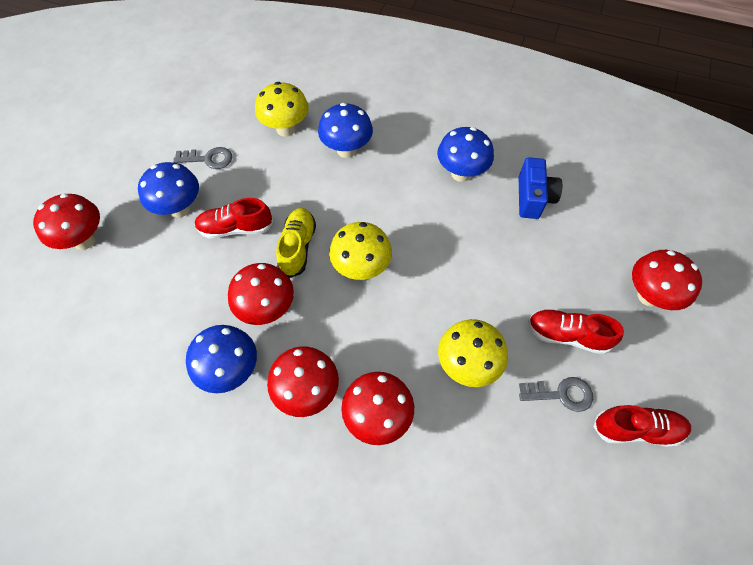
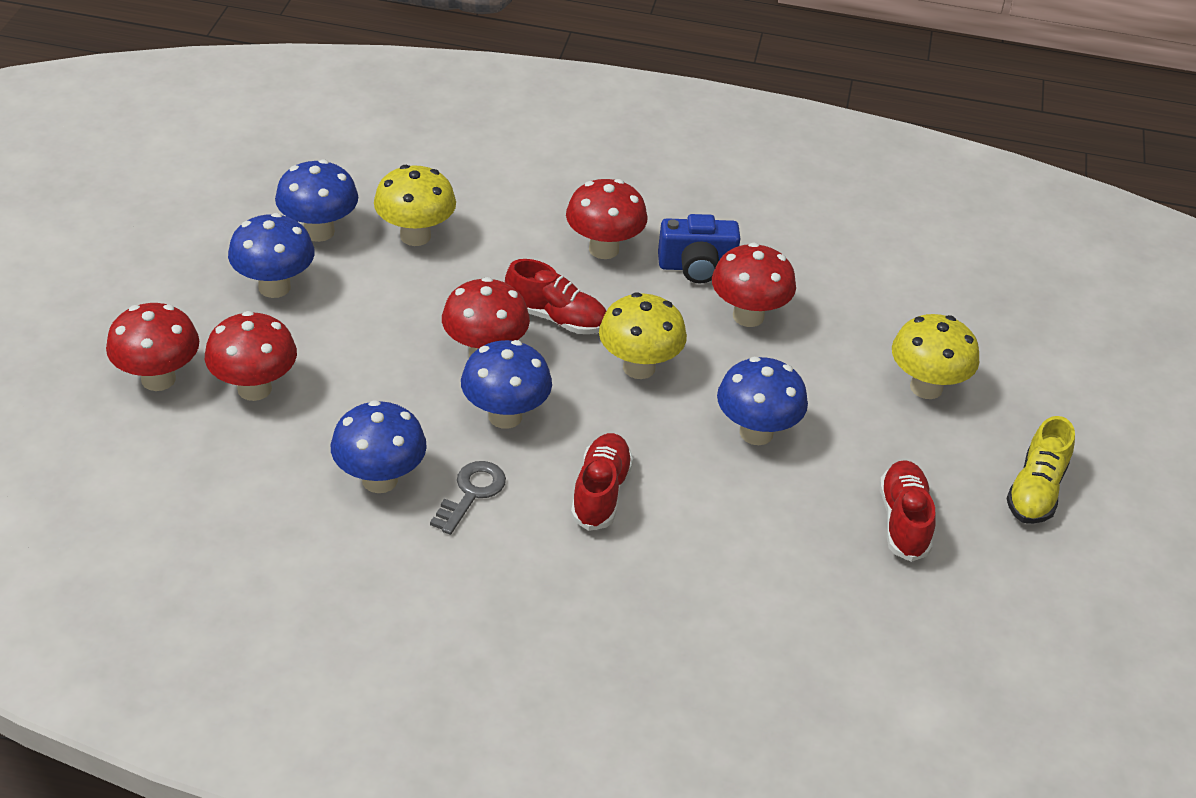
blue mushroom: 4 -> 5
grey key: 2 -> 1

